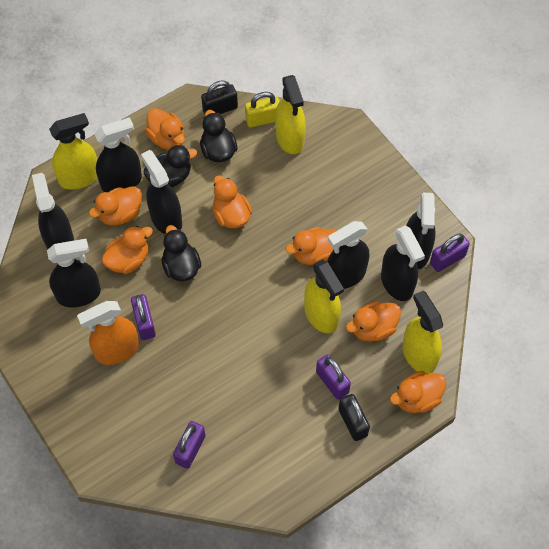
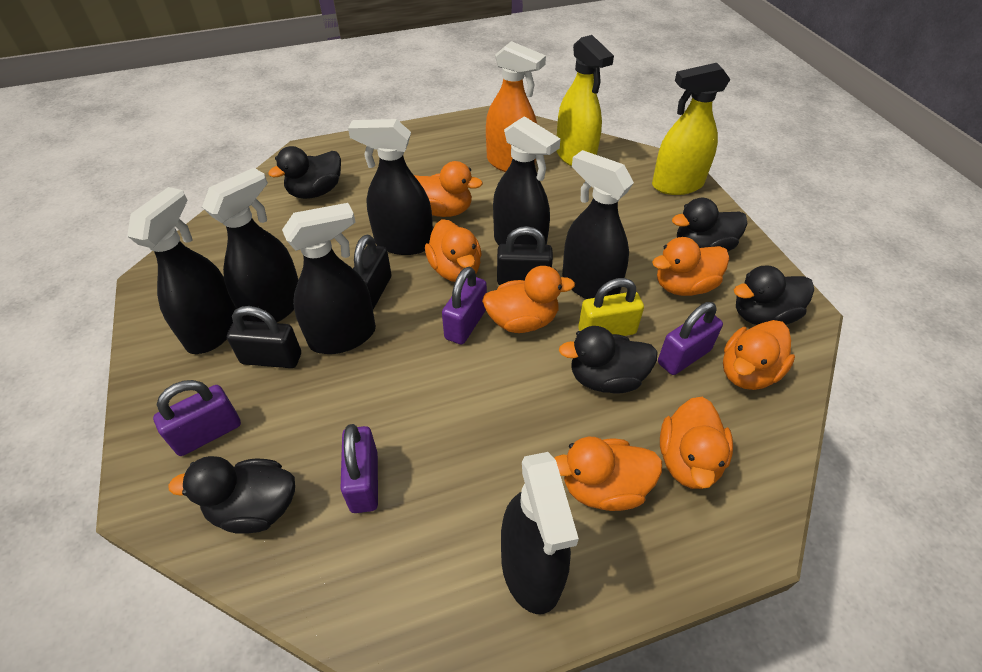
black duck: 3 -> 5
black padlock: 2 -> 3
yellow spray bottle: 4 -> 2

